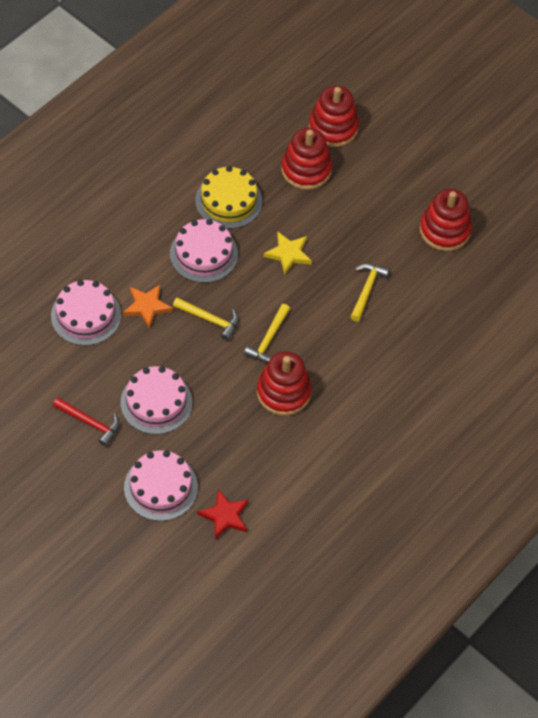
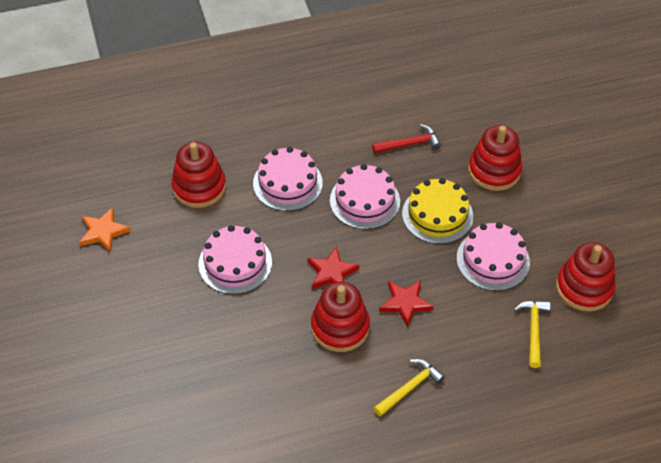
red star: 1 -> 2
yellow hammer: 3 -> 2
yellow star: 1 -> 0

